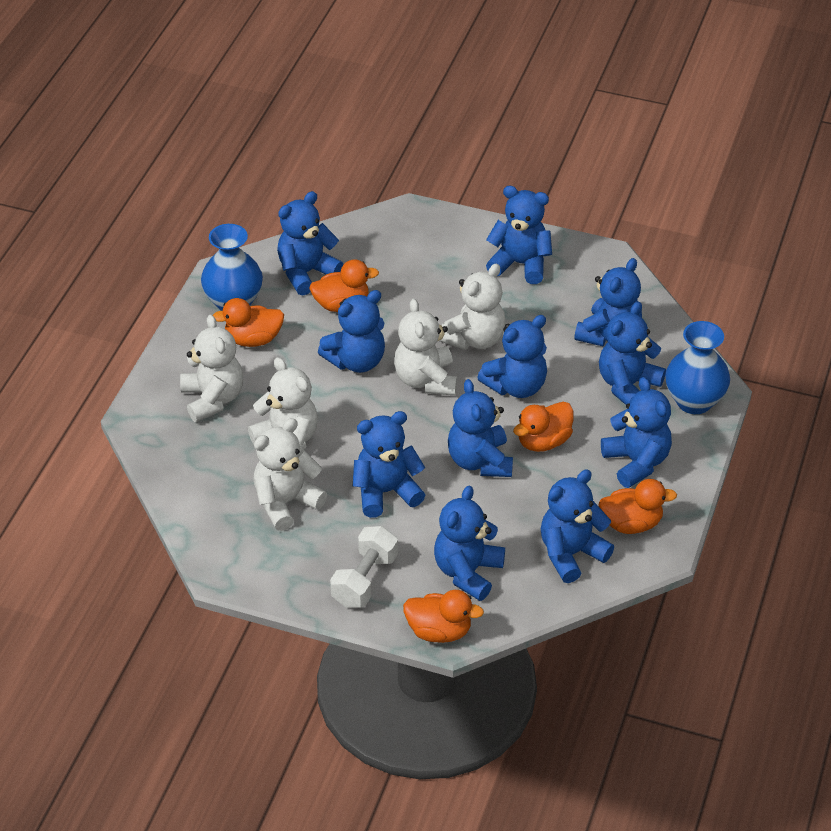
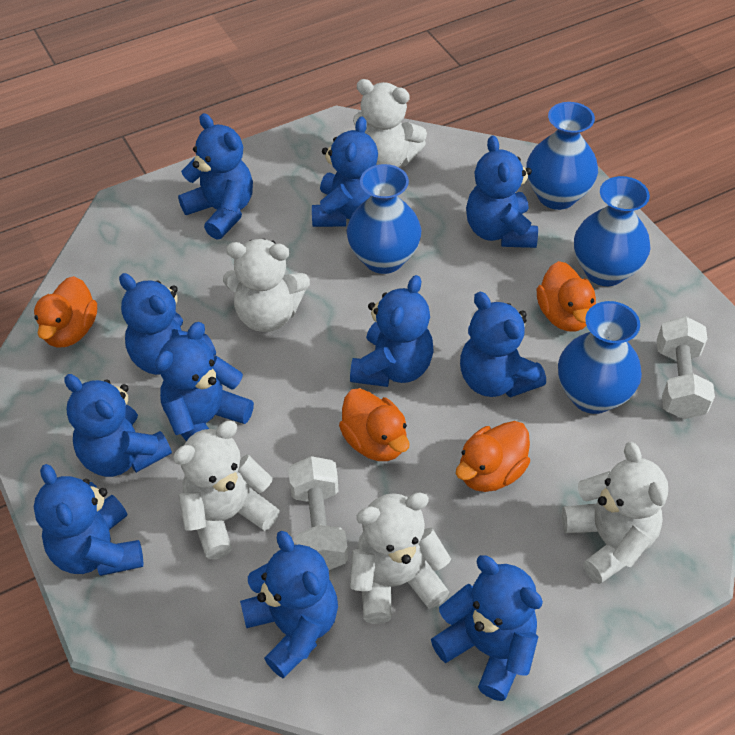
blue vase: 2 -> 4
orange duck: 5 -> 4
white dumbbell: 1 -> 2

